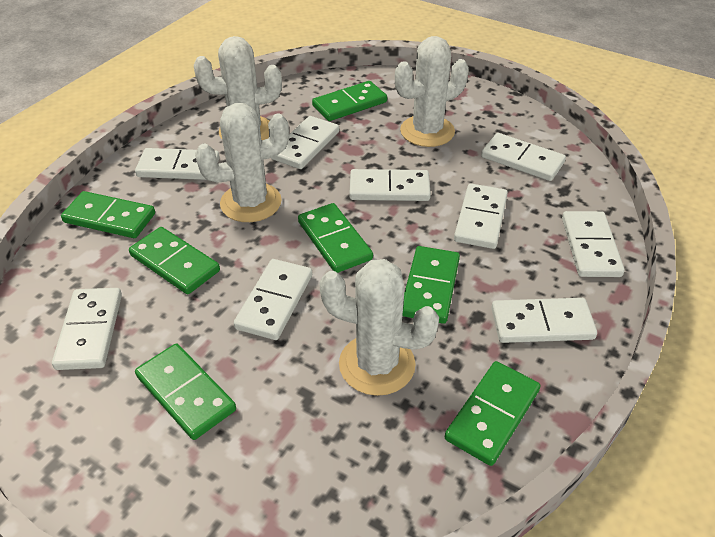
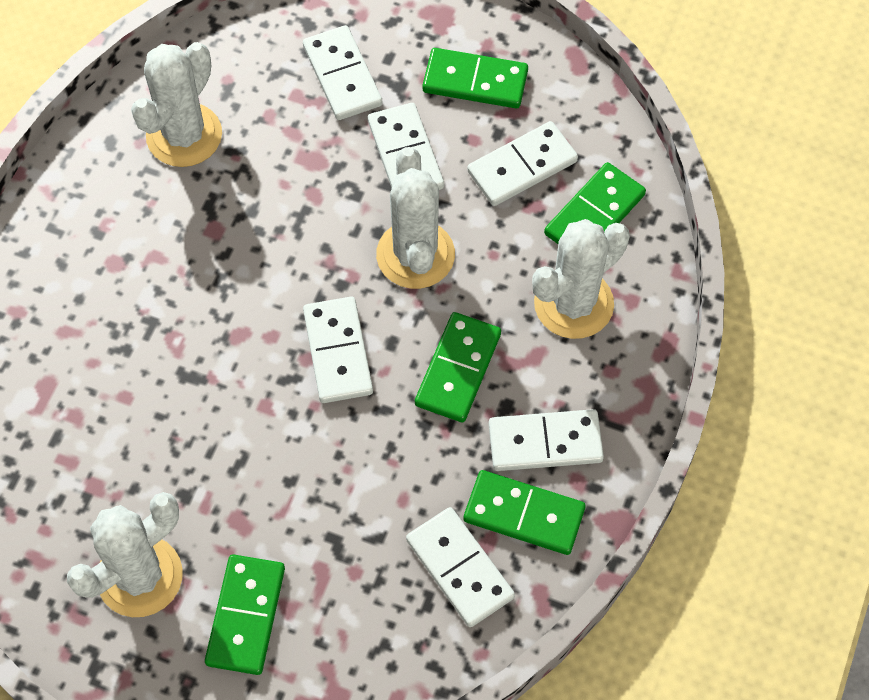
green domino: 7 -> 5
white domino: 9 -> 6

